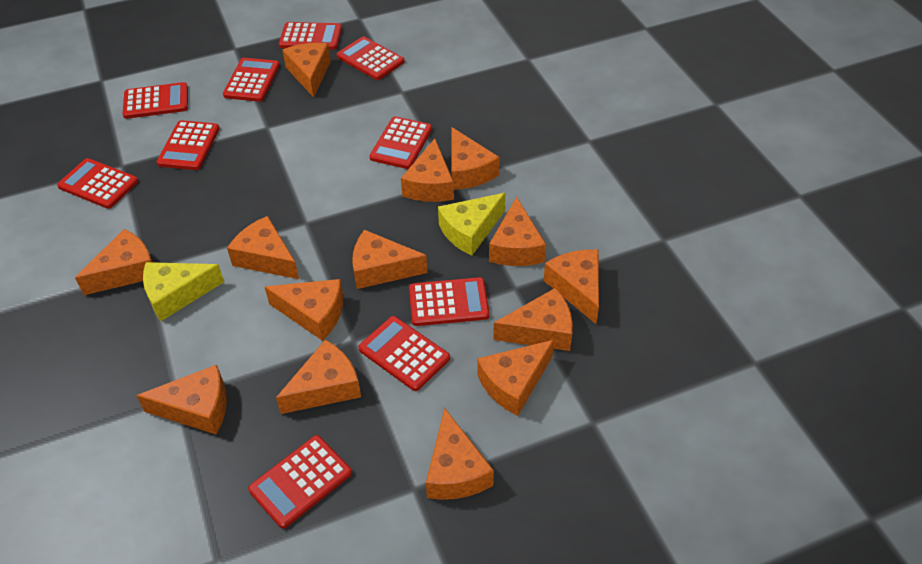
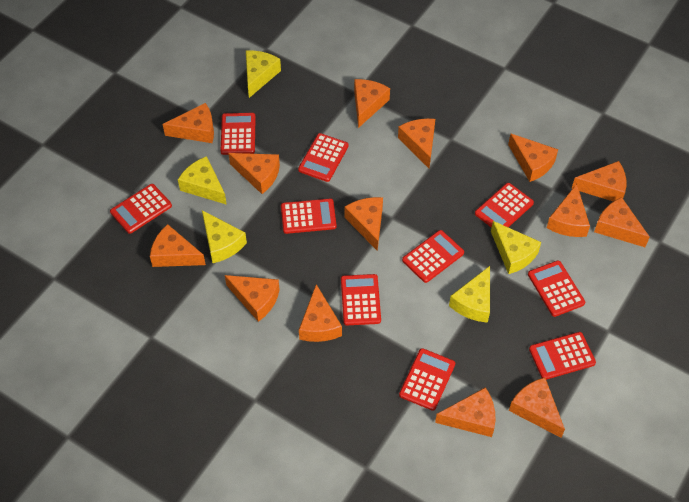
yellow cheese: 2 -> 5

